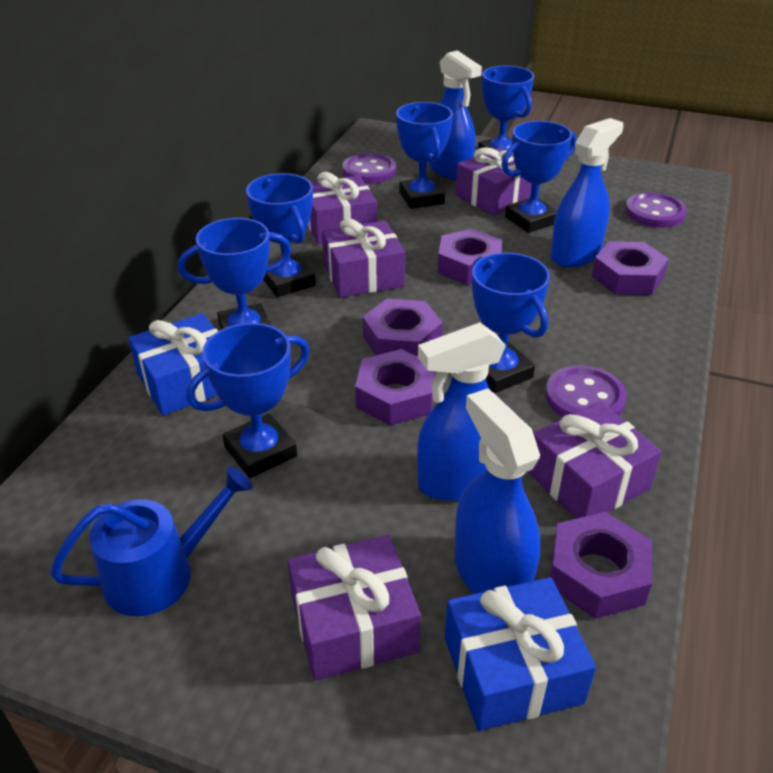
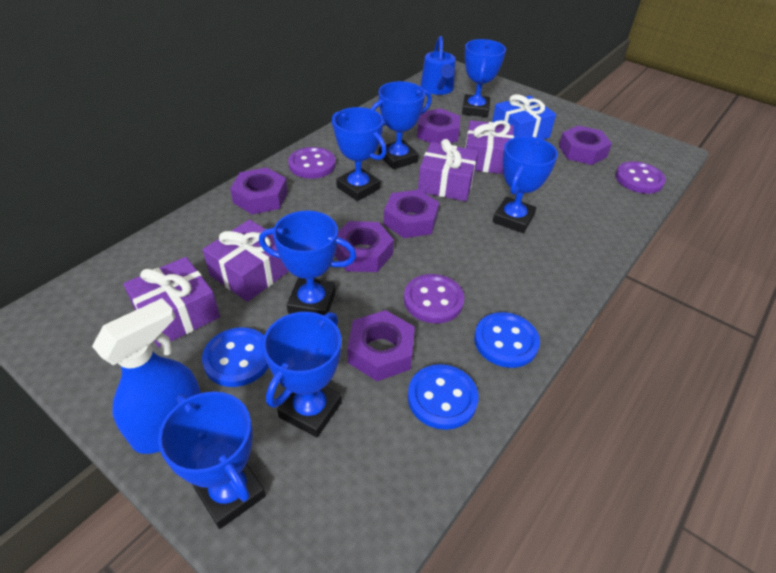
blue button: 0 -> 3
blue gift: 2 -> 1
blue spray bottle: 4 -> 1
purple gift: 5 -> 4
purple nut: 5 -> 6

